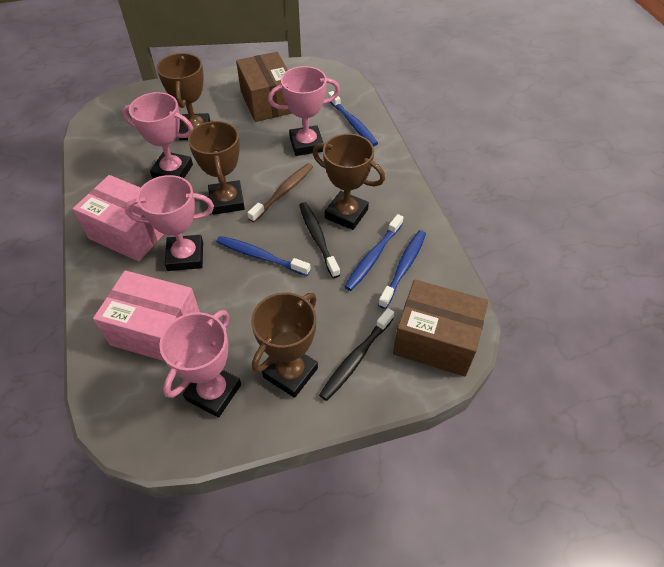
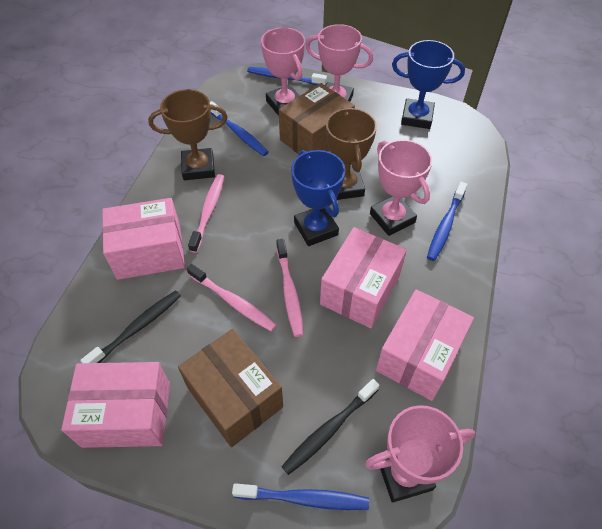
blue trophy: 0 -> 2
brown toothbrush: 1 -> 0
brown trophy: 4 -> 2
pink box: 2 -> 4
pink toothbrush: 0 -> 3

